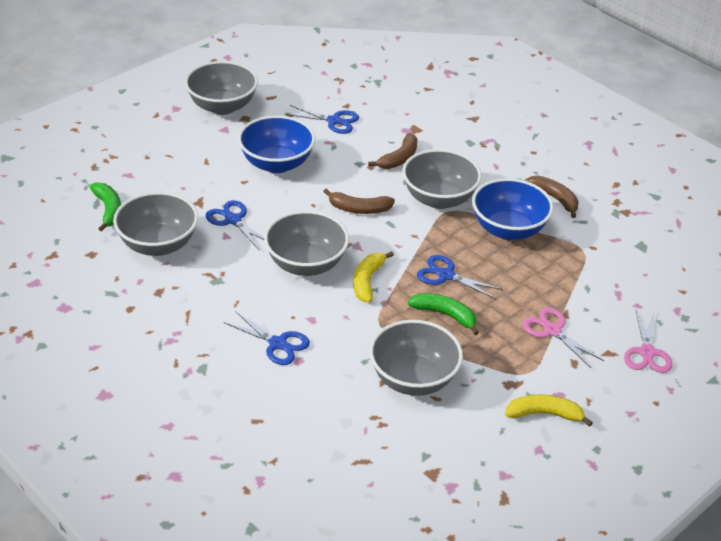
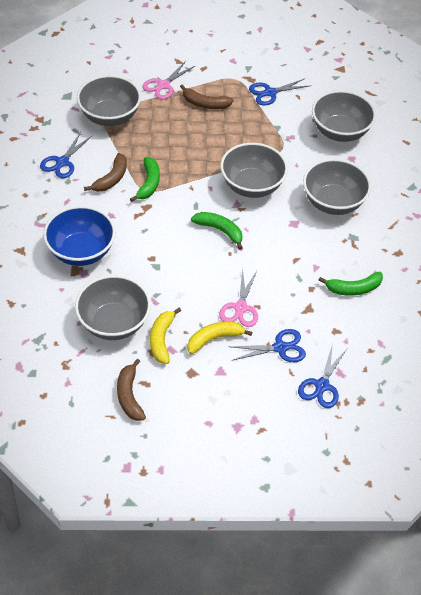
blue bowl: 2 -> 1
green banana: 2 -> 3

